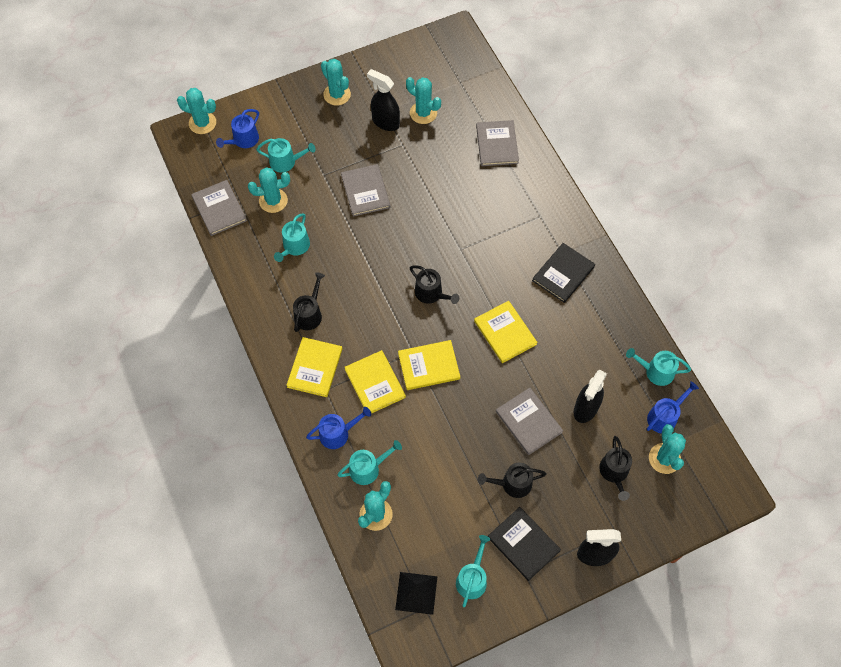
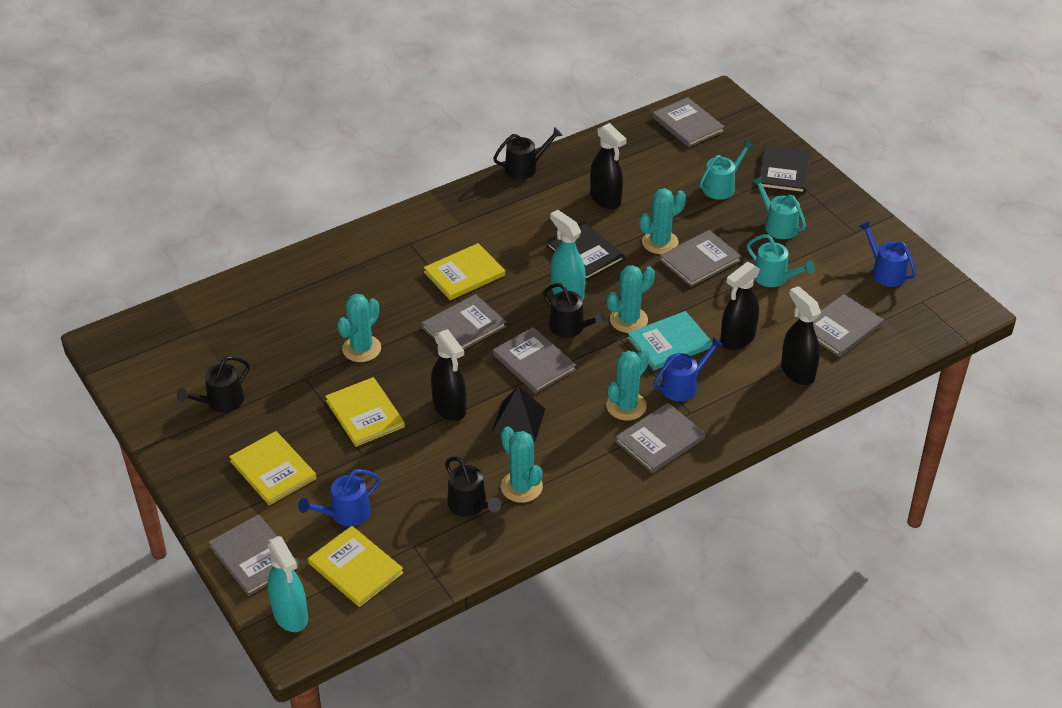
black spray bottle: 3 -> 4
grey book: 4 -> 7
turquoise book: 0 -> 1
turquoise cactus: 6 -> 5
turquoise spray bottle: 0 -> 2
turquoise watering can: 5 -> 3

